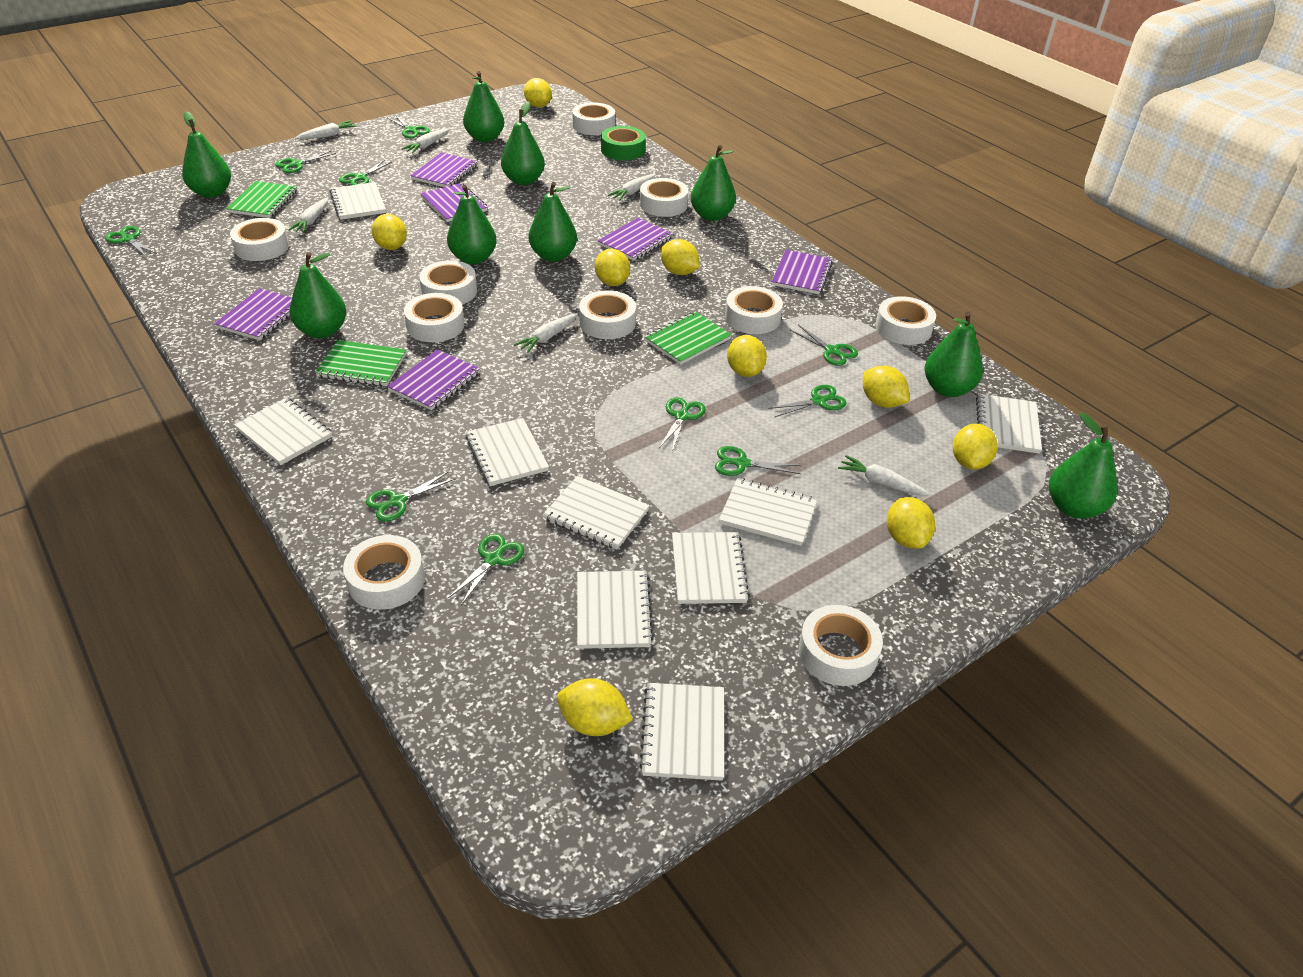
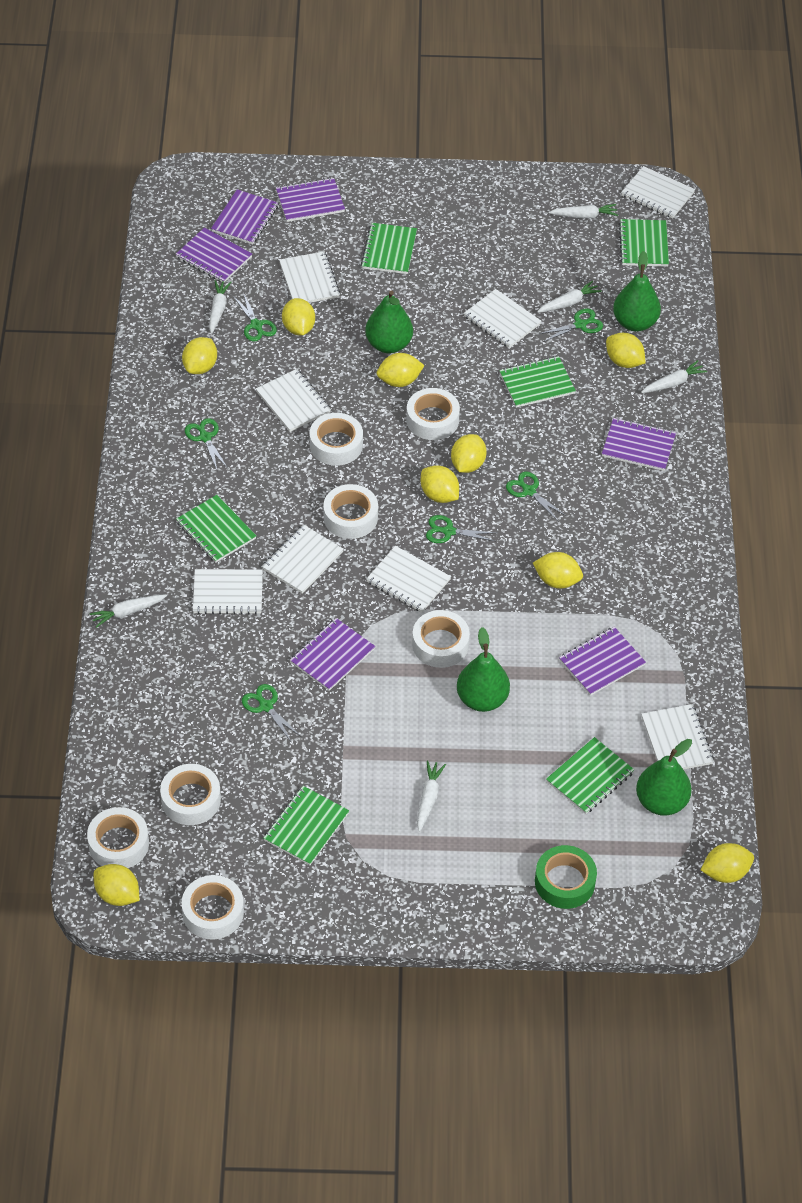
green notebook: 3 -> 6
green pear: 9 -> 4
green scissors: 10 -> 6
white notebook: 9 -> 8
white tape: 10 -> 7

